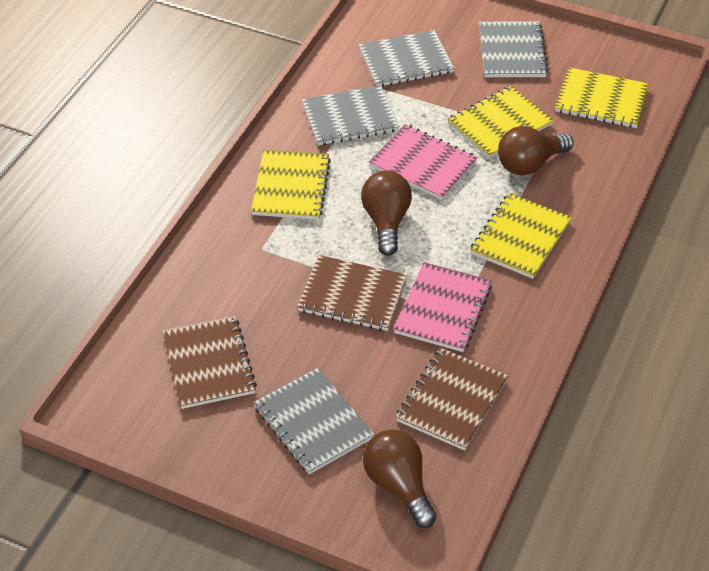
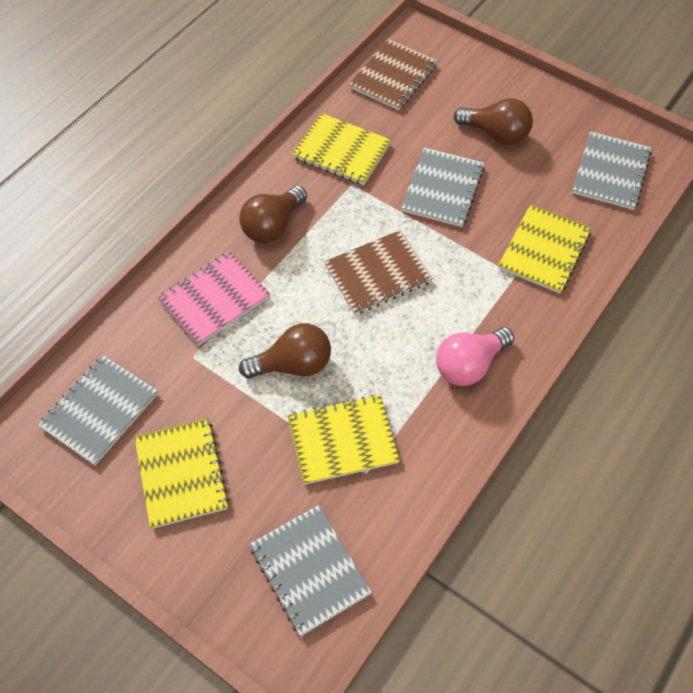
brown notebook: 3 -> 2
pink light bulb: 0 -> 1
pink notebook: 2 -> 1

